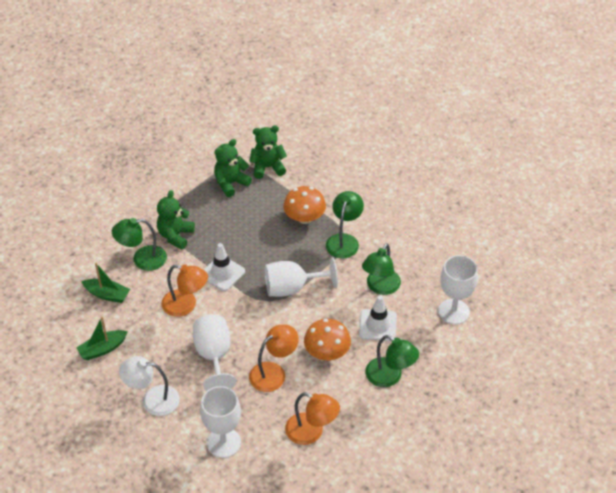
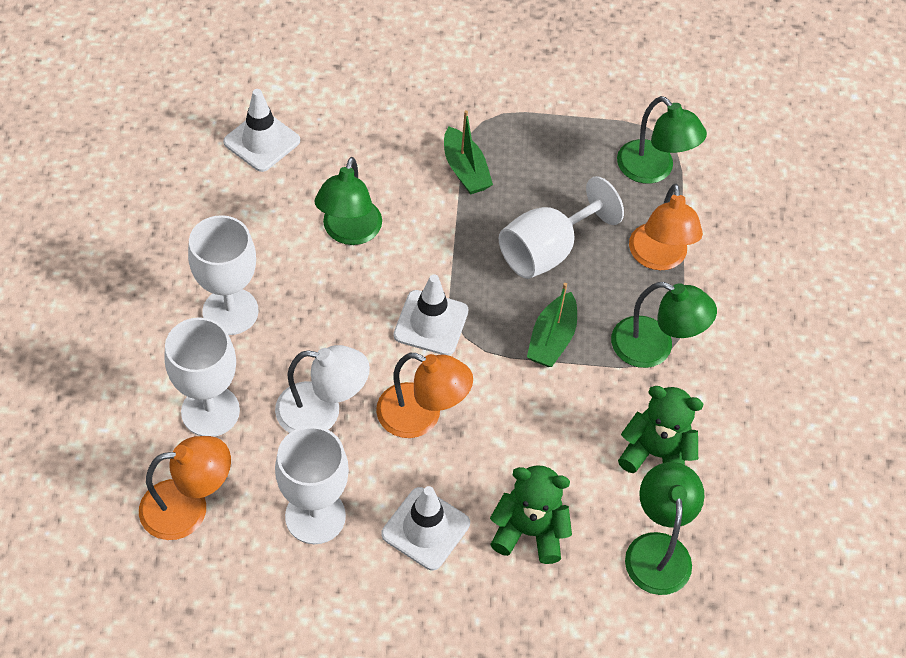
green teddy bear: 3 -> 2
orange mushroom: 2 -> 0
white traffic cone: 2 -> 3

